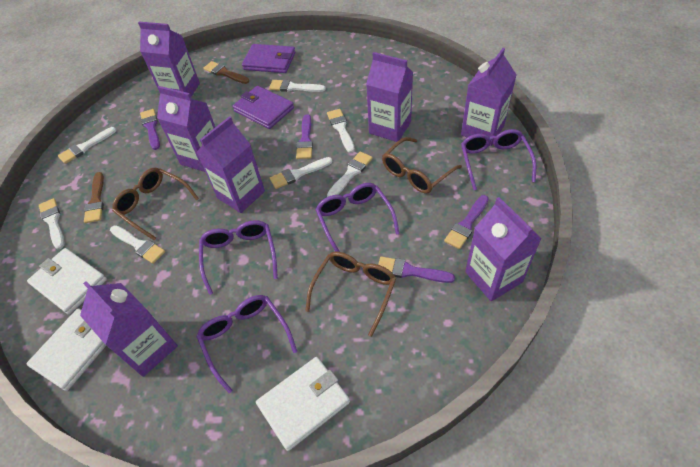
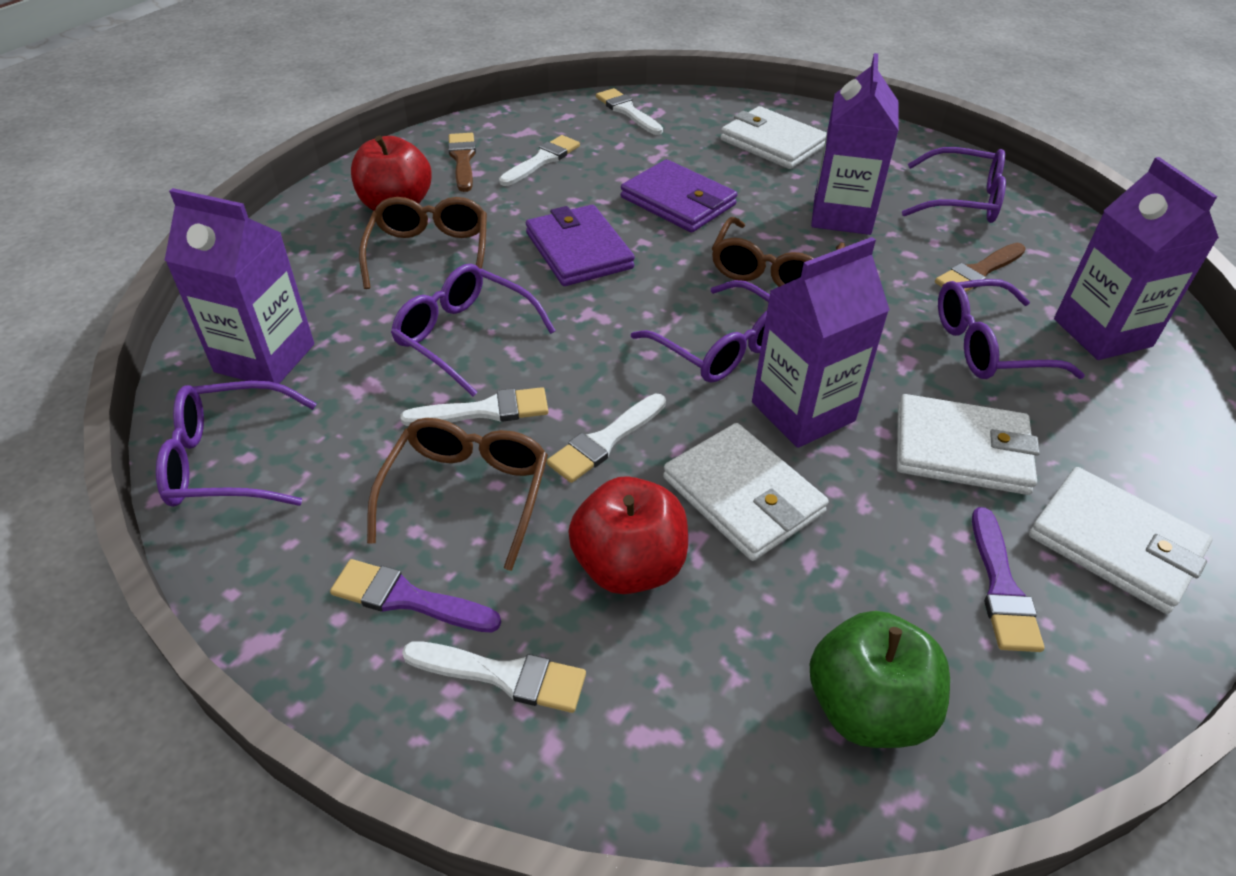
green apple: 0 -> 1
purple brush: 4 -> 2
purple carton: 7 -> 4
purple glasses: 4 -> 5
red apple: 0 -> 2
white brush: 7 -> 5
white wallet: 3 -> 4

